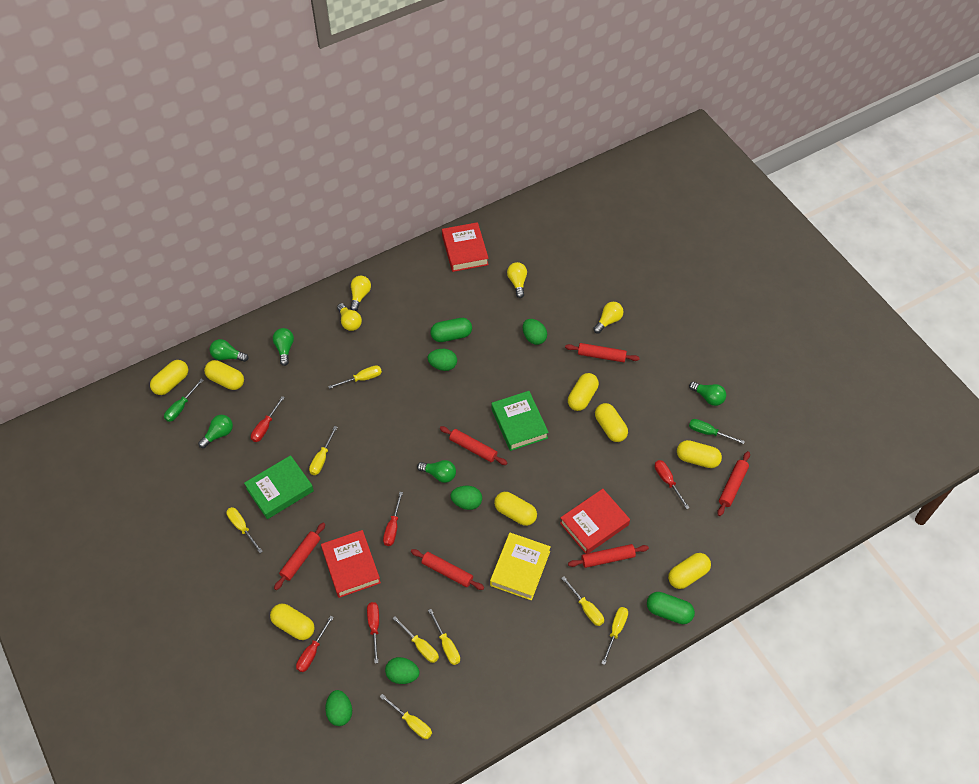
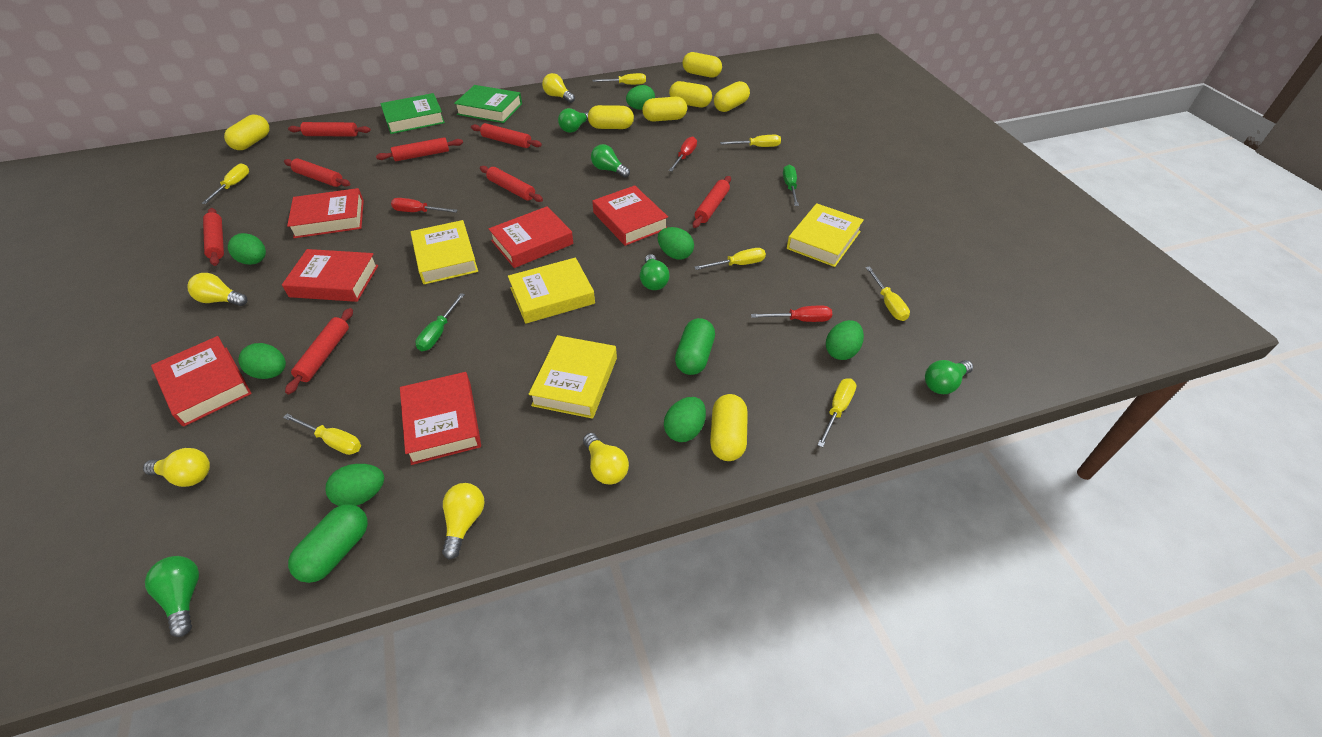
green egg: 5 -> 7
red book: 3 -> 6
red rolling pin: 6 -> 8
red screwdriver: 5 -> 3
yellow book: 1 -> 4
yellow capsule: 8 -> 7
yellow light bulb: 4 -> 5
yellow screwdriver: 8 -> 7

